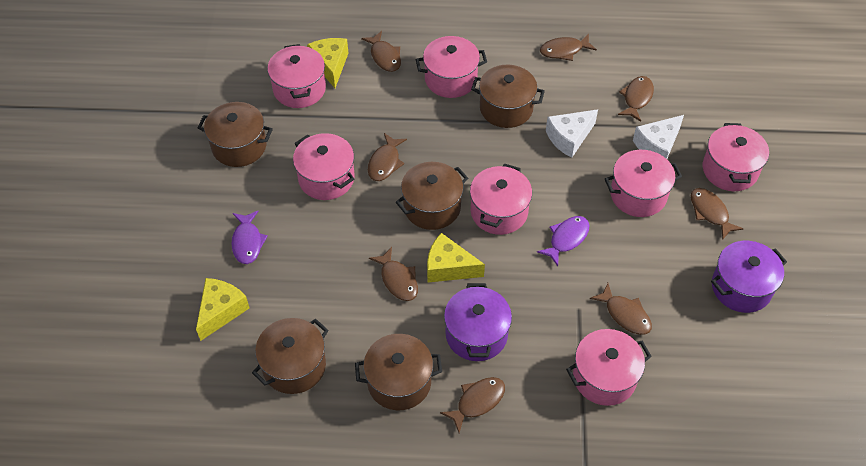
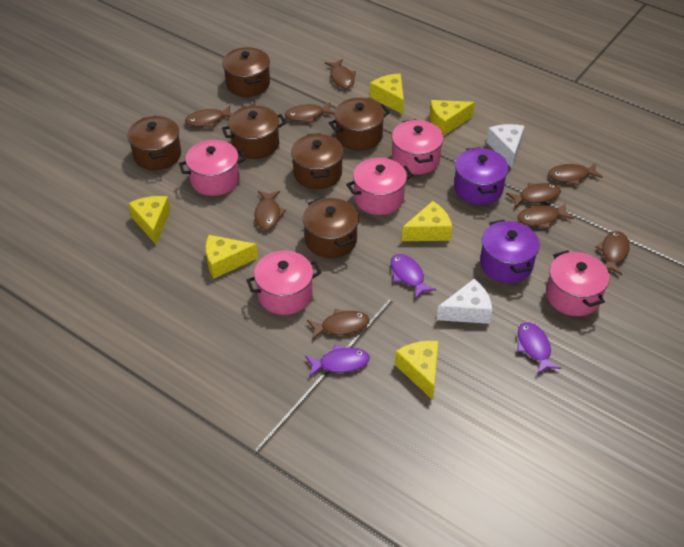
brown fish: 8 -> 9
brown pot: 5 -> 6
pink pot: 7 -> 5
purple fish: 2 -> 3
yellow cheese: 3 -> 6

